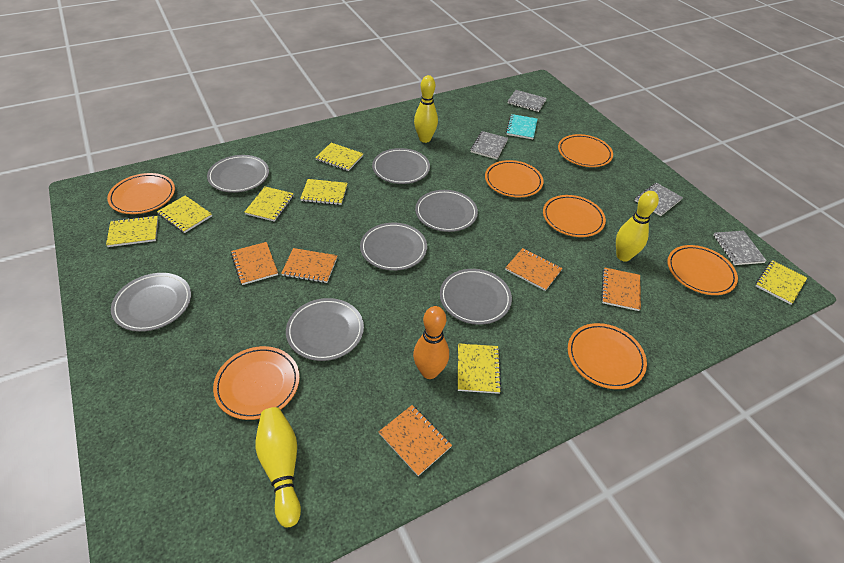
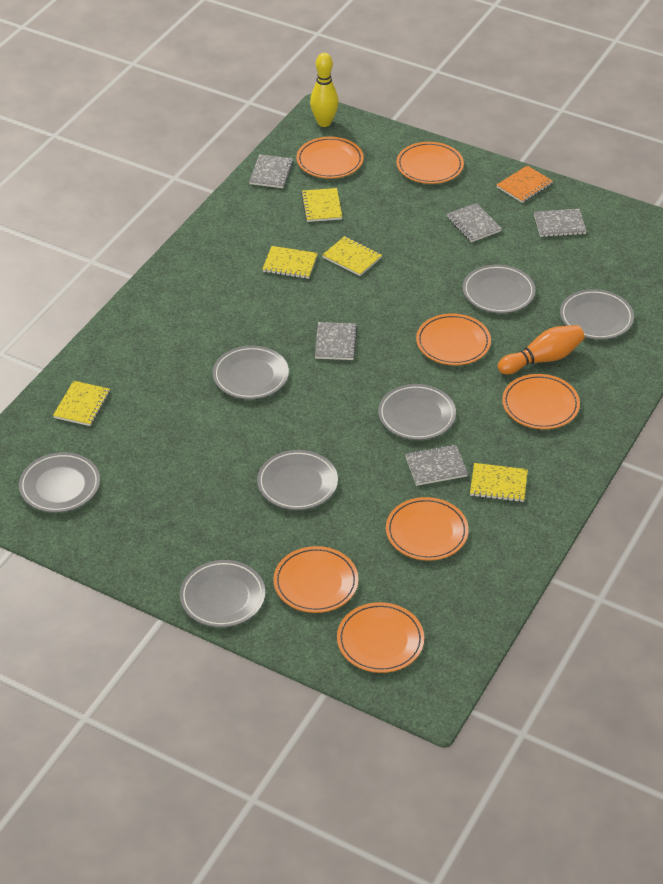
grey notebook: 4 -> 5
orange notebook: 5 -> 1
turquoise notebook: 1 -> 0
yellow bowling pin: 3 -> 1
yellow notebook: 7 -> 5

